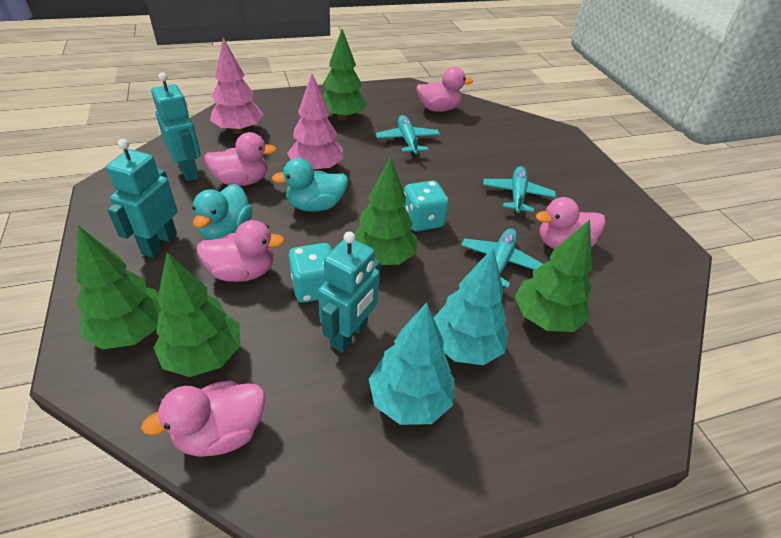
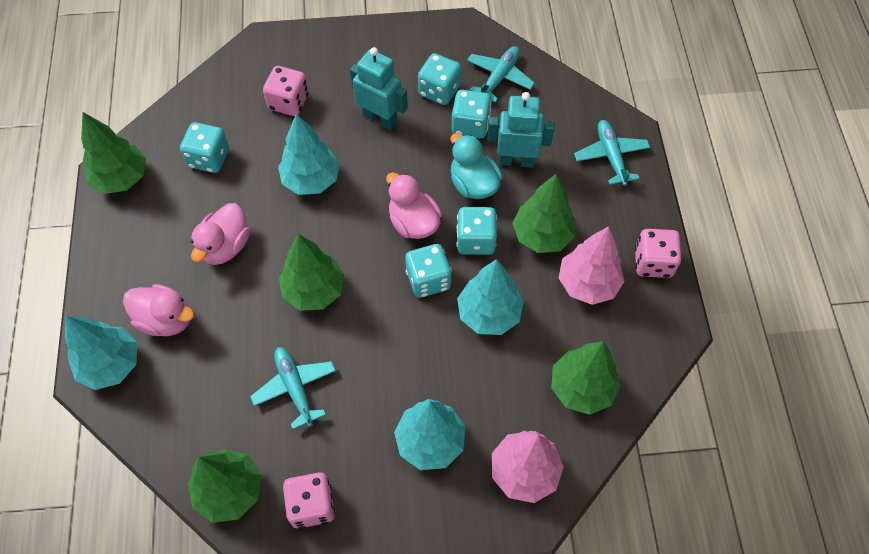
pink dice: 0 -> 3
pink duck: 5 -> 3
turquoise dice: 2 -> 5
turquoise duck: 2 -> 1
turquoise robot: 3 -> 2
turquoise tree: 2 -> 4

